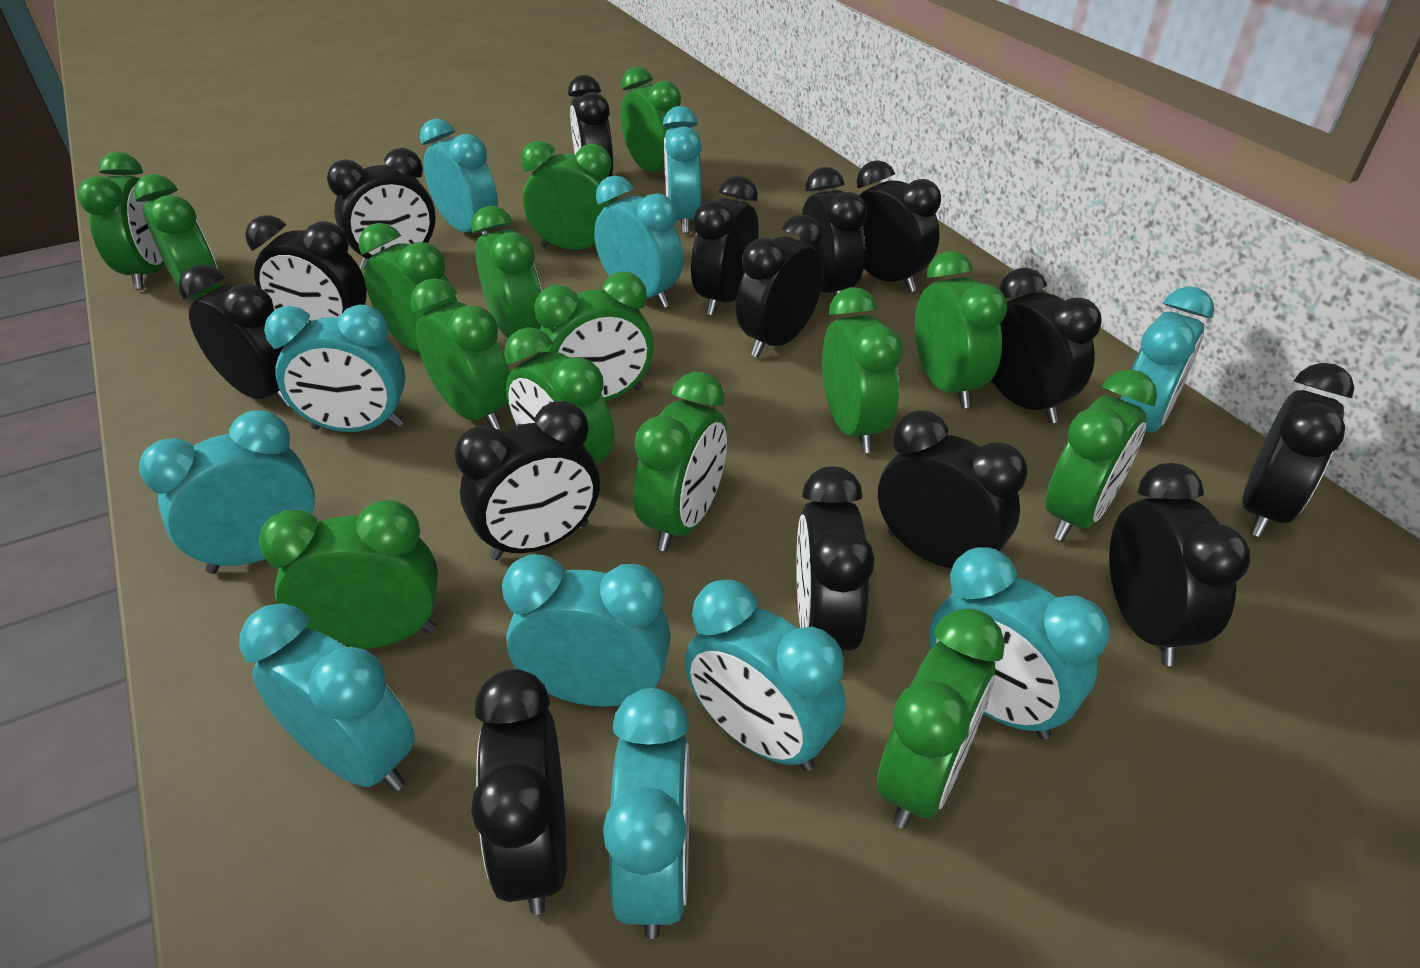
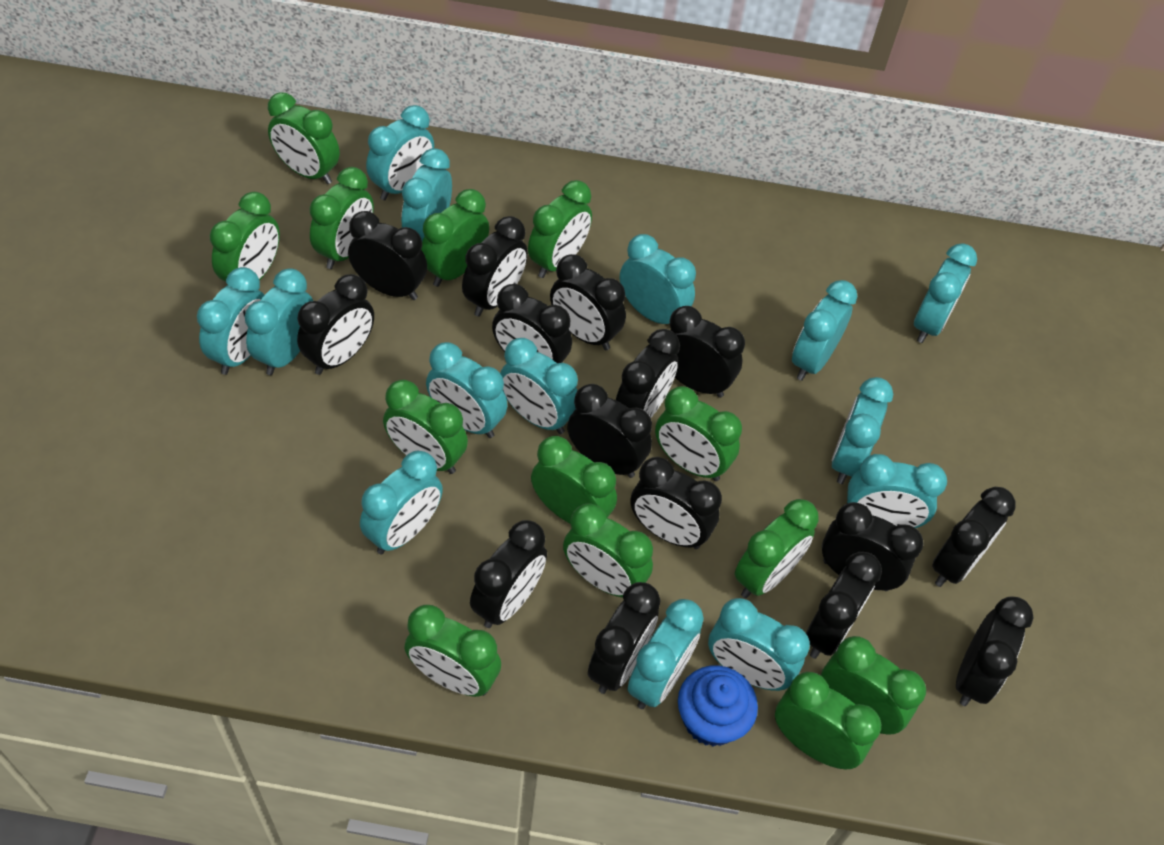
blue cupcake: 0 -> 1
green clock: 15 -> 13
turquoise clock: 11 -> 14

